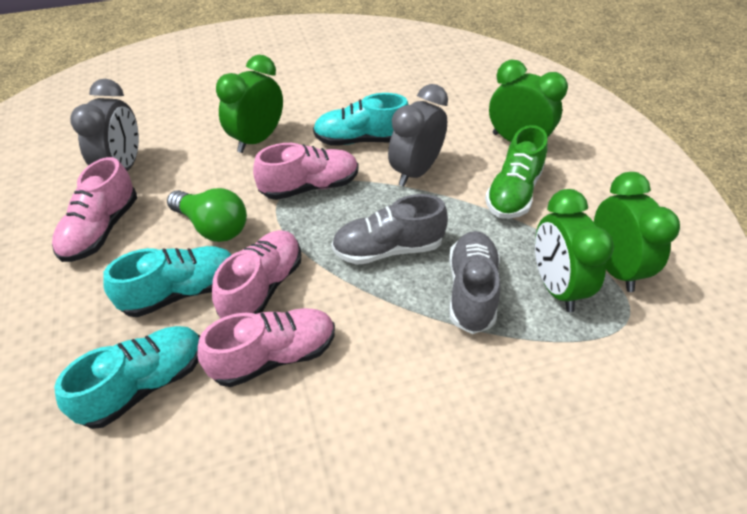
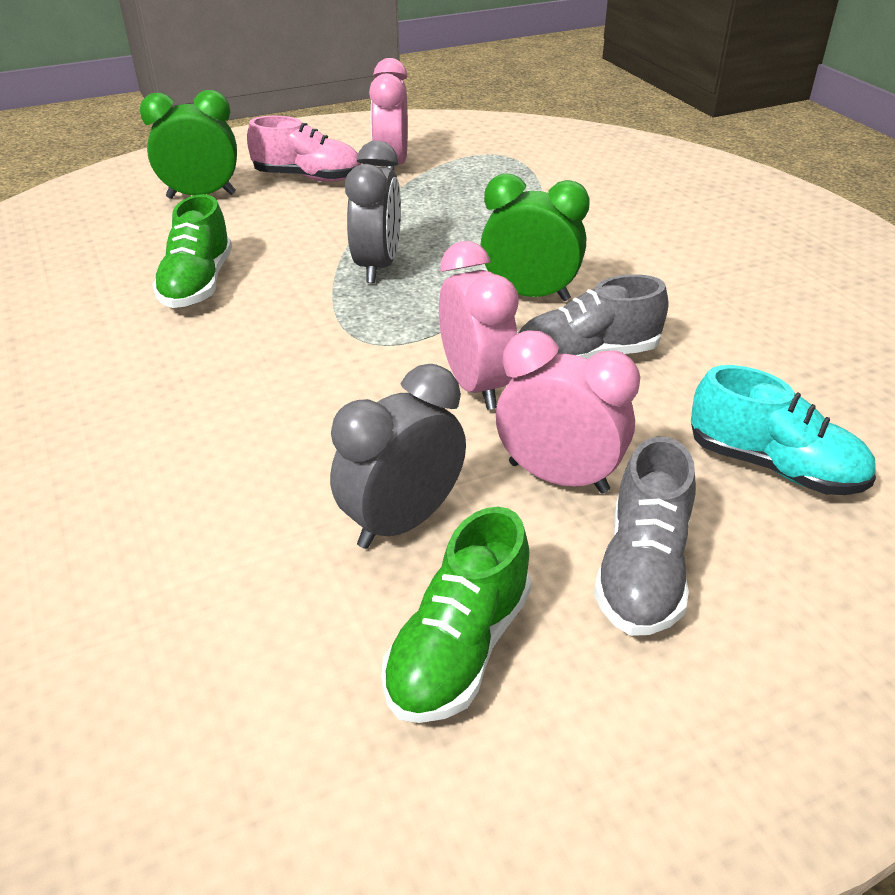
green clock: 4 -> 2
green light bulb: 1 -> 0
green shoe: 1 -> 2
pink clock: 0 -> 3
pink shoe: 4 -> 1
turquoise shoe: 3 -> 1

